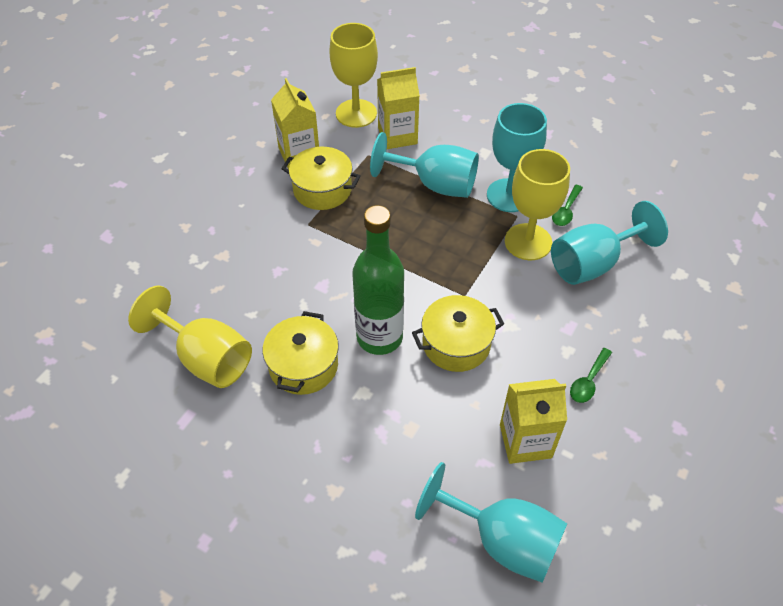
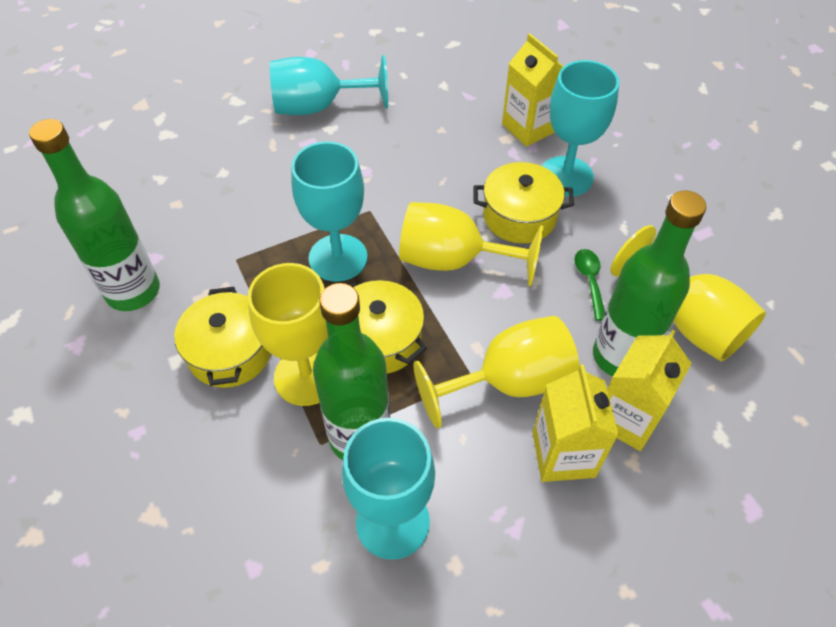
green bottle: 1 -> 3
green spoon: 2 -> 1
yellow goblet: 3 -> 4

